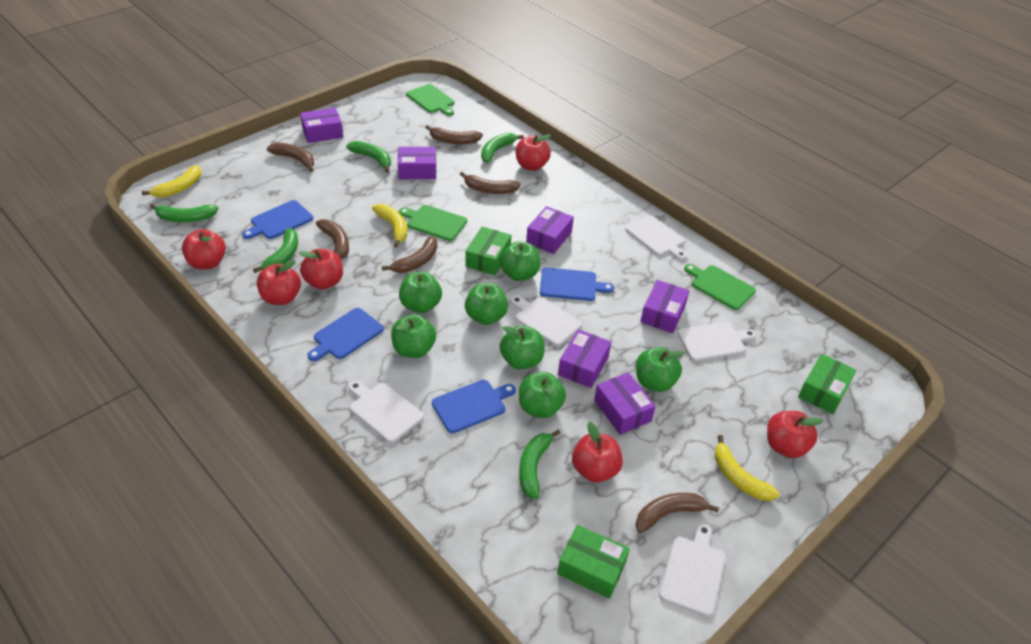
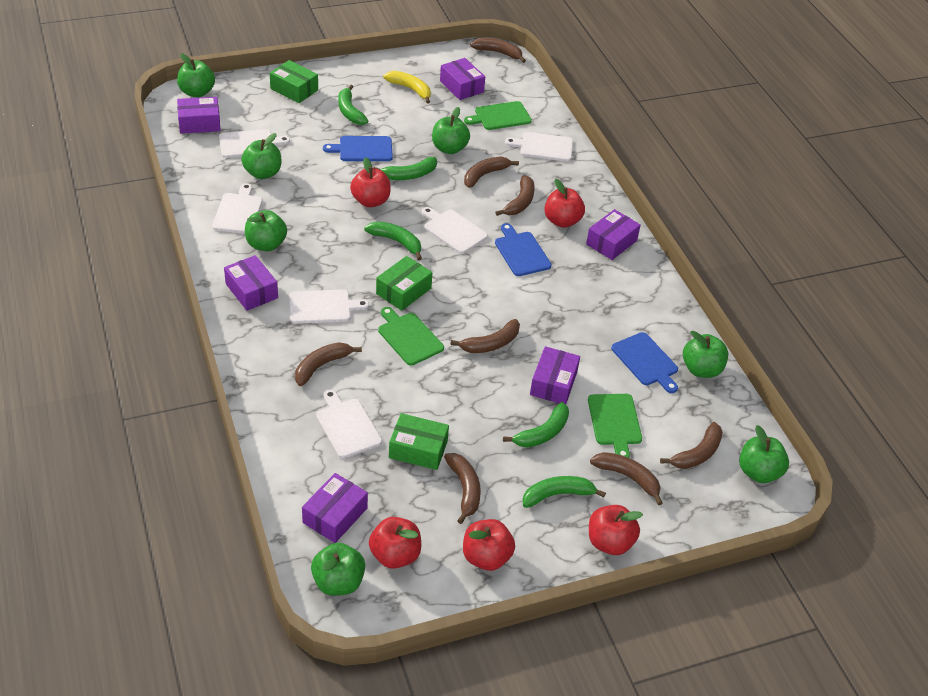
blue cutting board: 4 -> 3
brown banana: 6 -> 8
red apple: 6 -> 5
white cutting board: 5 -> 6
yellow banana: 3 -> 1

